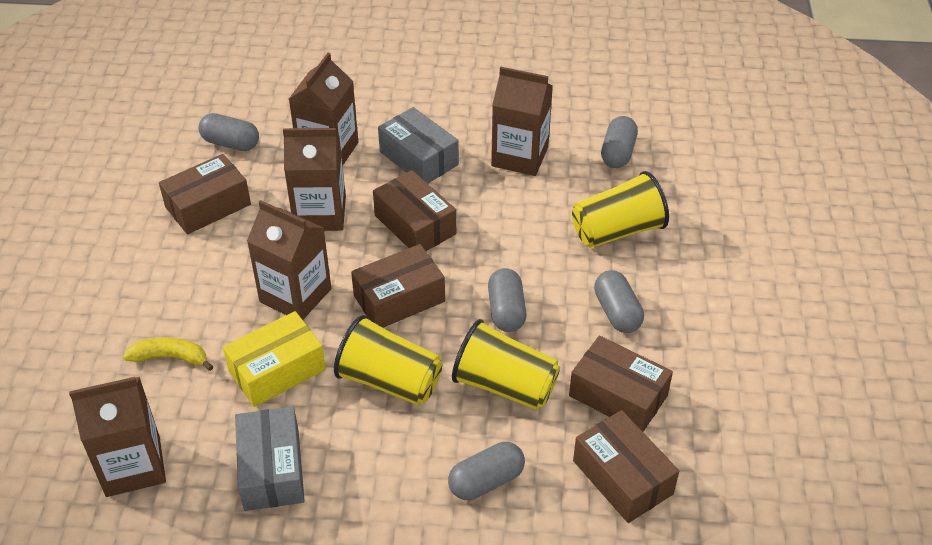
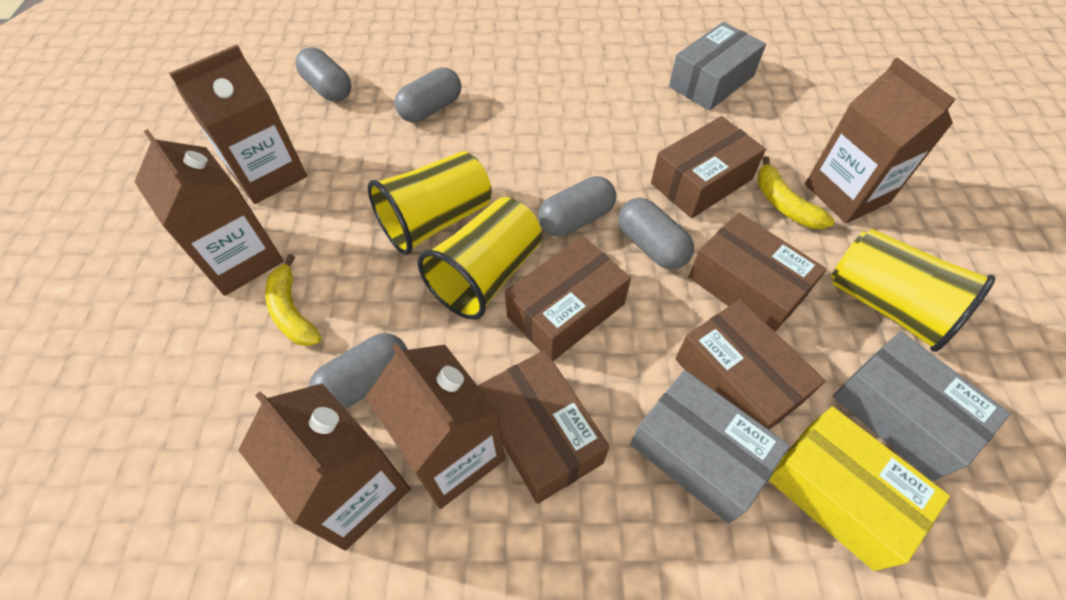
grey box: 2 -> 3
yellow banana: 1 -> 2

